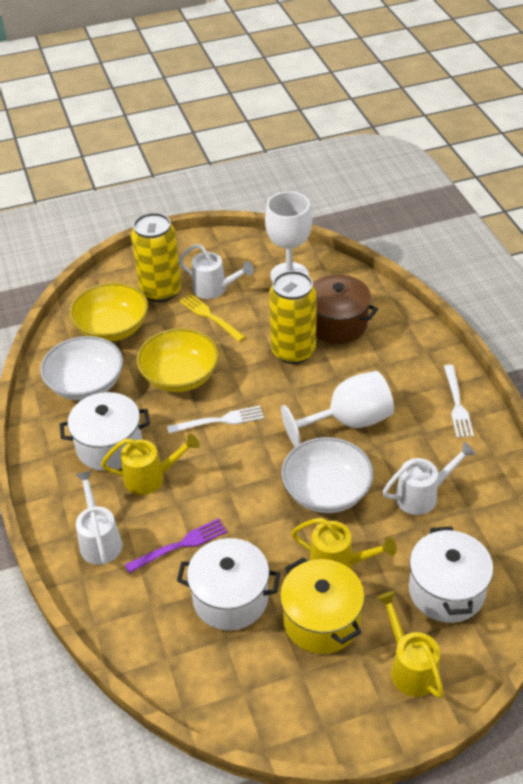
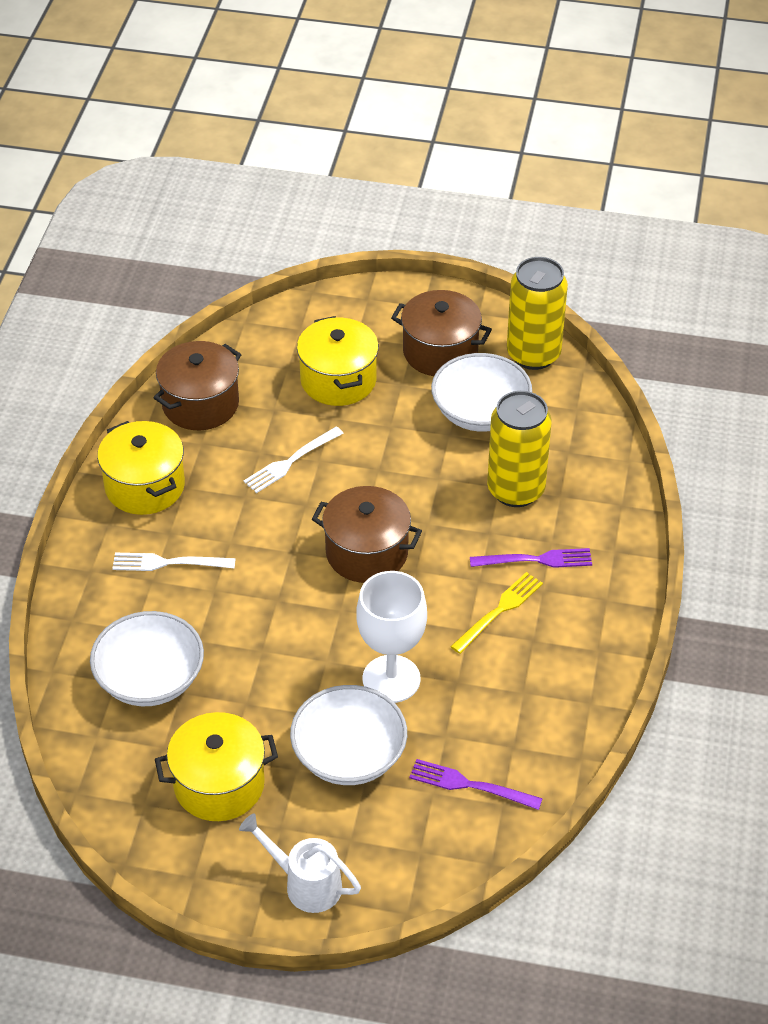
brown pot: 1 -> 3
purple fork: 1 -> 2
white bowl: 2 -> 3
white goblet: 2 -> 1
white pot: 3 -> 0
white watering can: 3 -> 1
yellow bowl: 2 -> 0
yellow pot: 1 -> 3
yellow watering can: 3 -> 0

